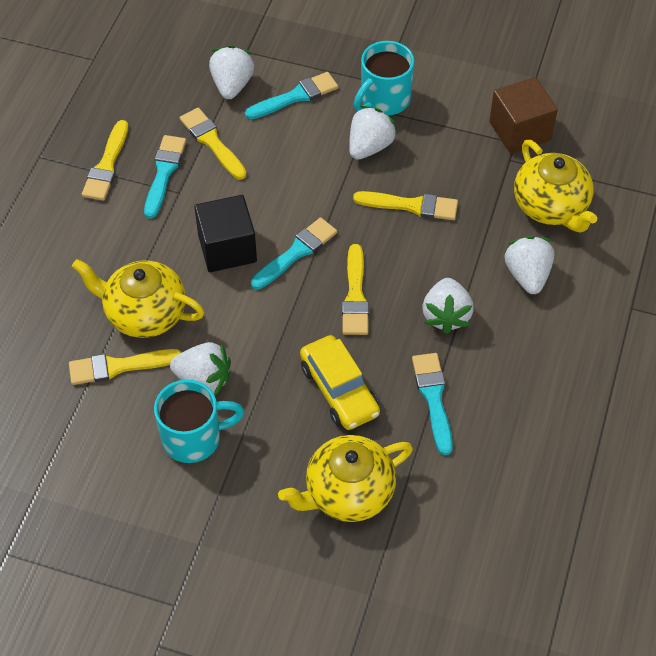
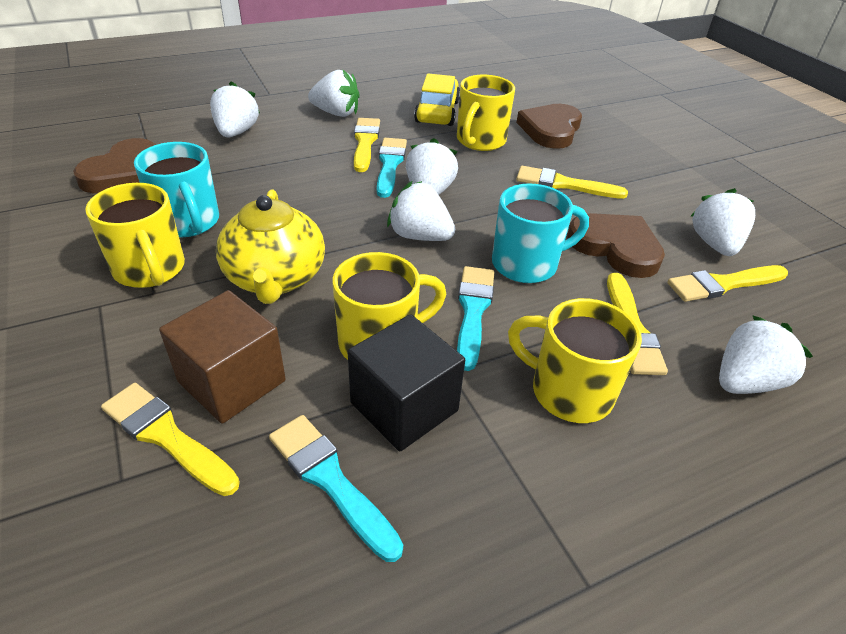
brown heart: 0 -> 3
turquoise brush: 4 -> 3
white strawberry: 5 -> 6
yellow mug: 0 -> 4
yellow teapot: 3 -> 1

